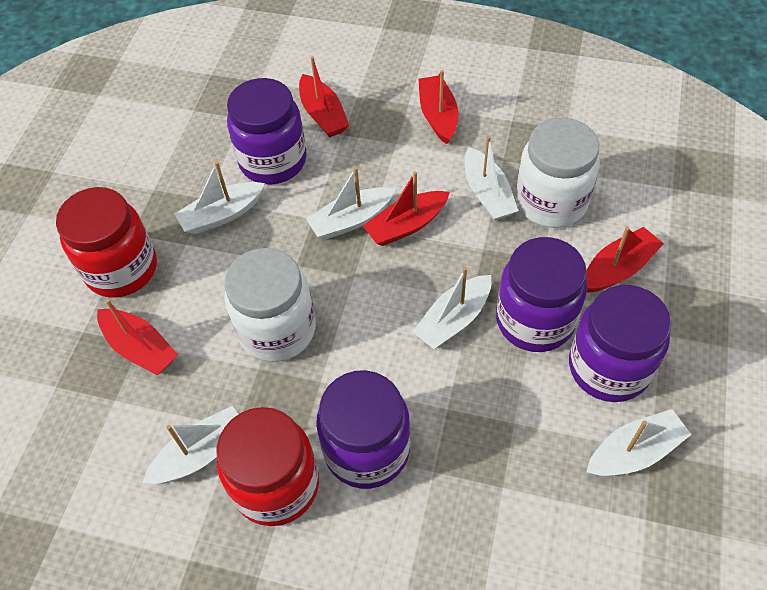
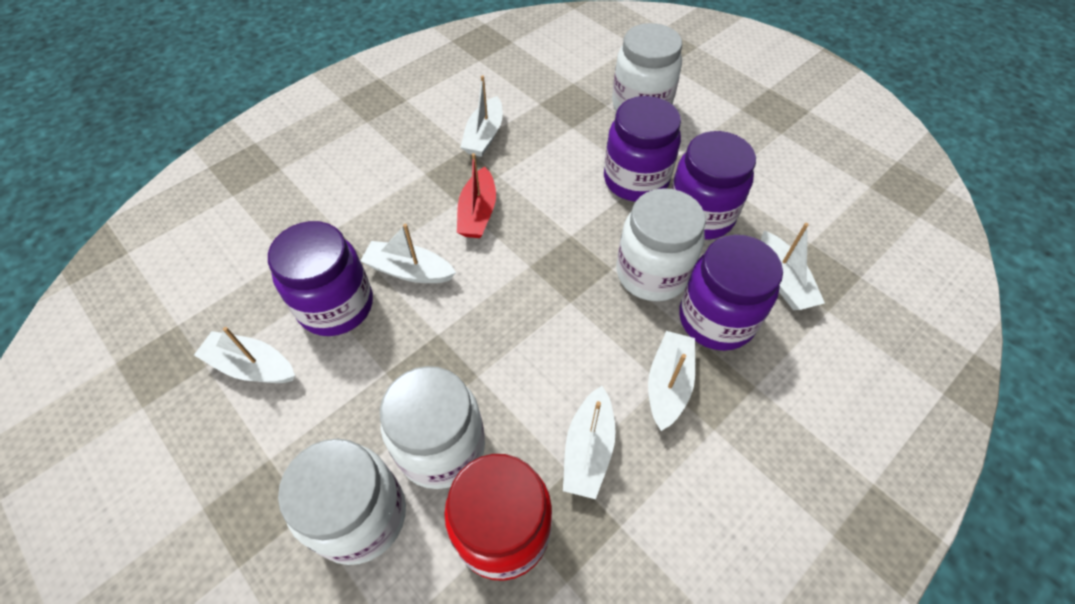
red boat: 5 -> 1
red jar: 2 -> 1
white jar: 2 -> 4

